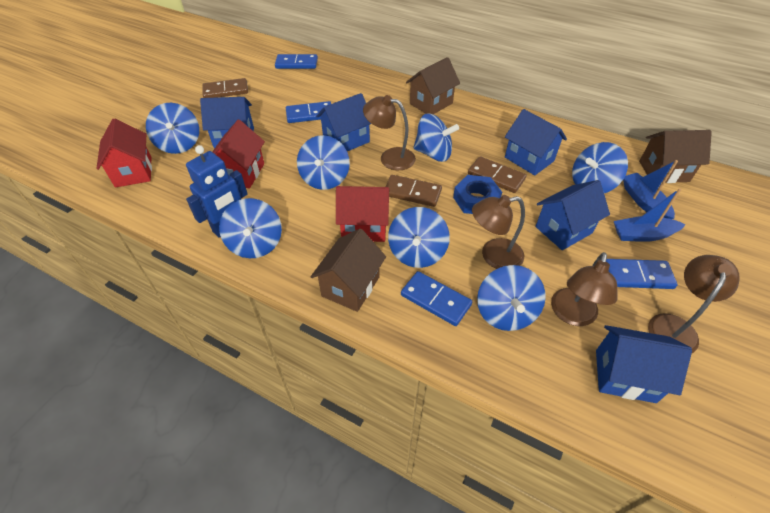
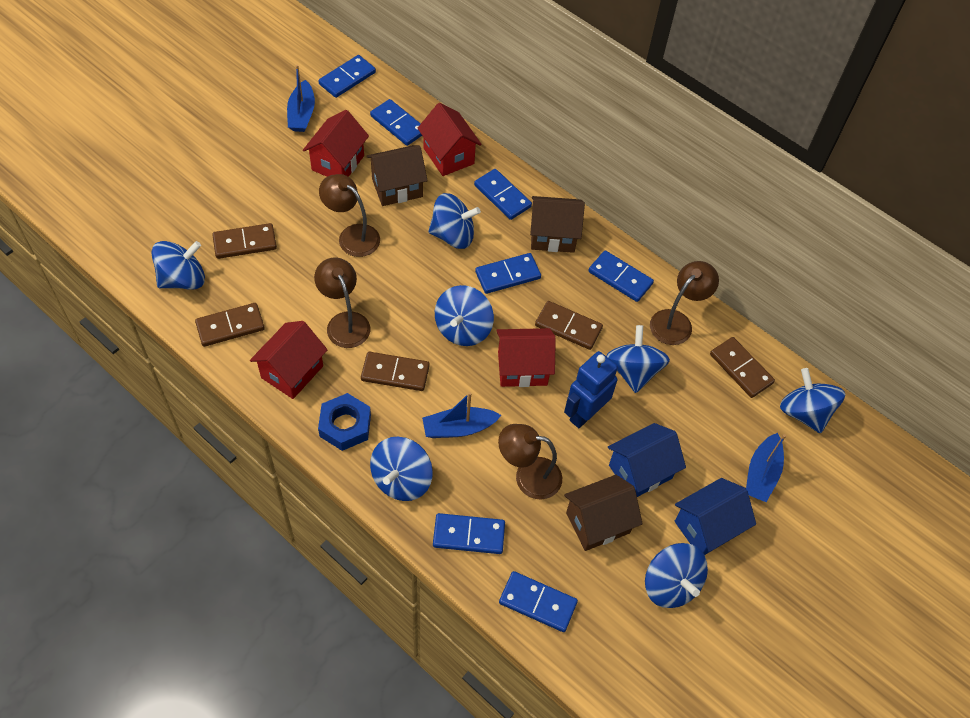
blue boat: 2 -> 3
blue domino: 4 -> 7
blue house: 5 -> 2
brown domino: 3 -> 5
red house: 3 -> 4

